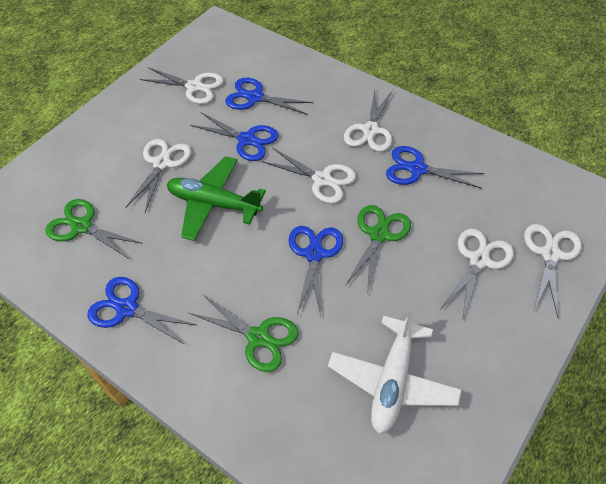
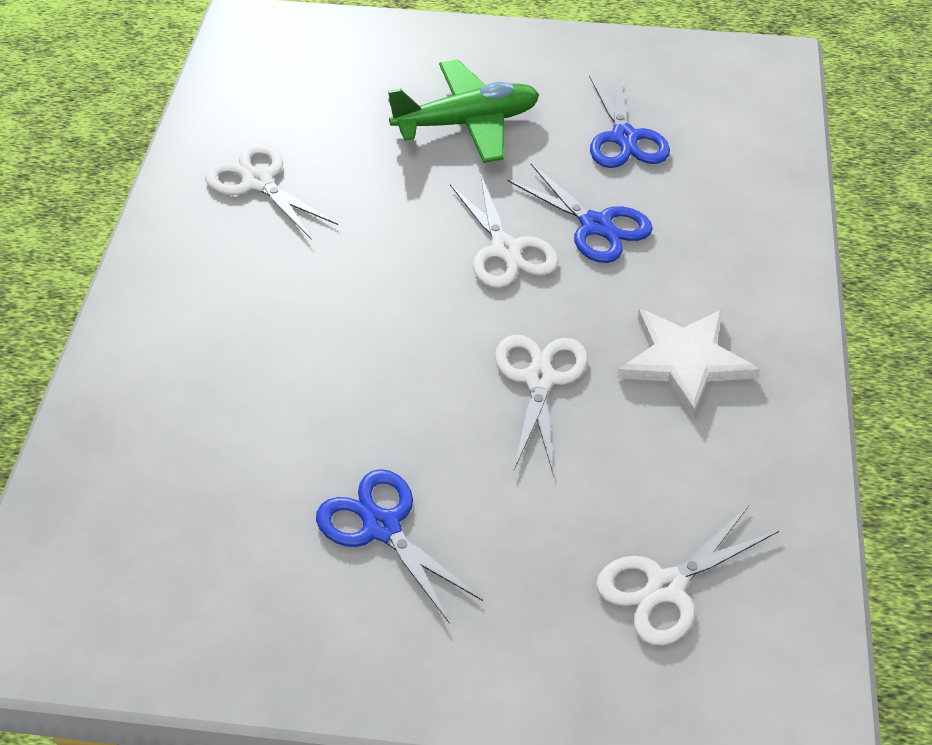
blue scissors: 5 -> 3
green scissors: 3 -> 0
white plane: 1 -> 0
white scissors: 6 -> 4
white star: 0 -> 1

